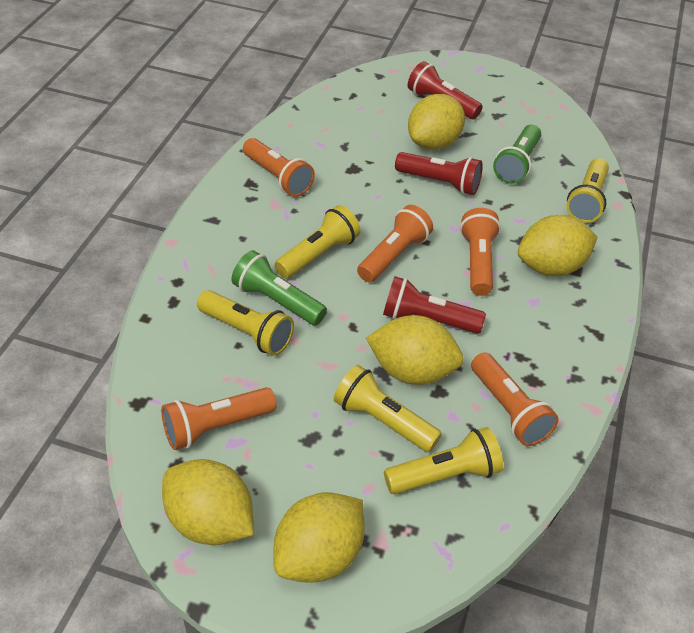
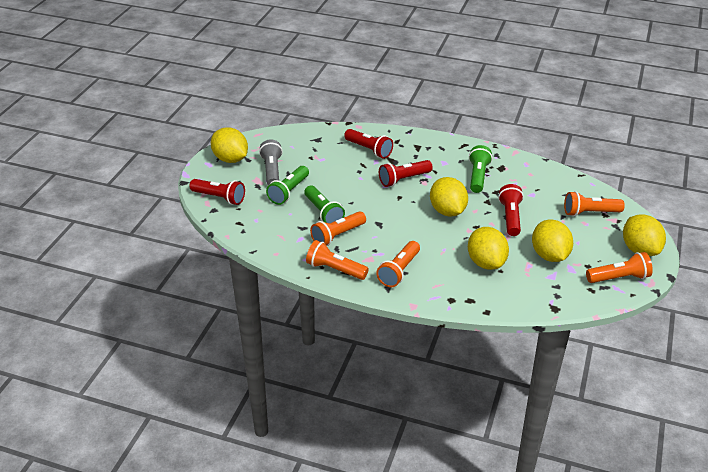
green flashlight: 2 -> 3
grey flashlight: 0 -> 1
red flashlight: 3 -> 4
yellow flashlight: 5 -> 0

